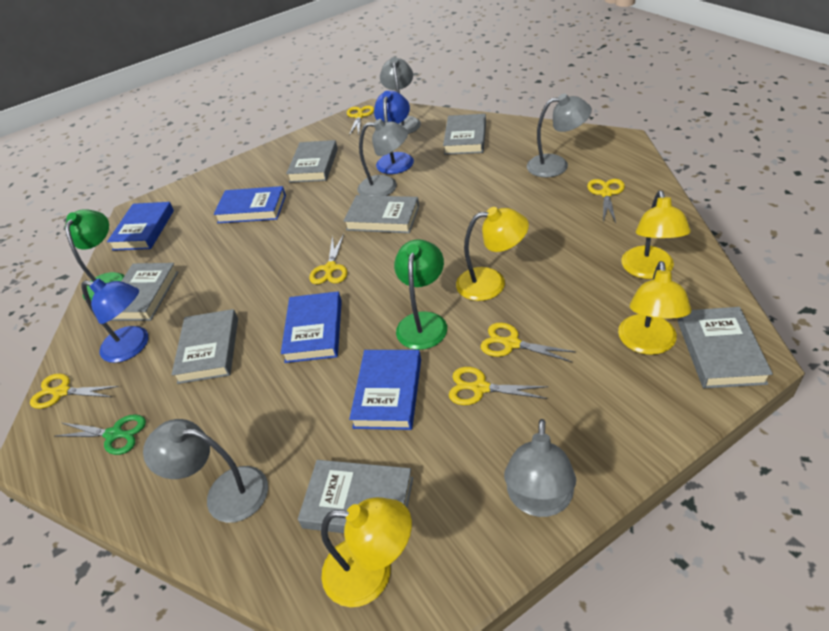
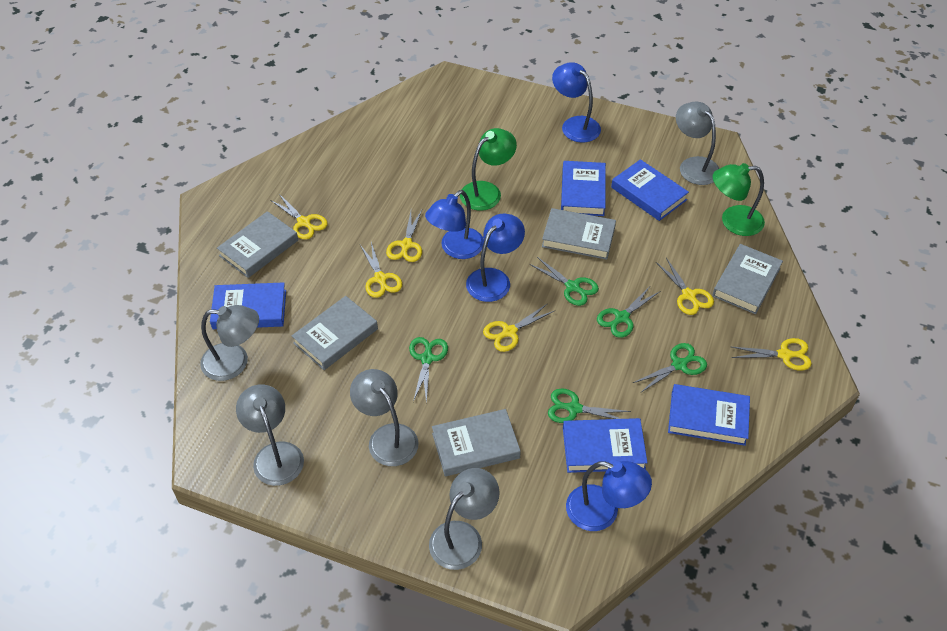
blue book: 4 -> 5
blue lamp: 2 -> 4
green scissors: 1 -> 5
grey book: 7 -> 5
yellow lamp: 4 -> 0

